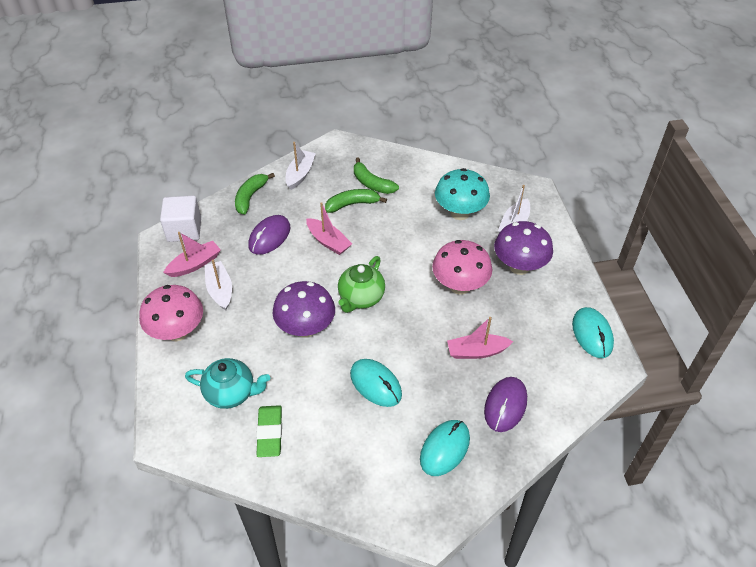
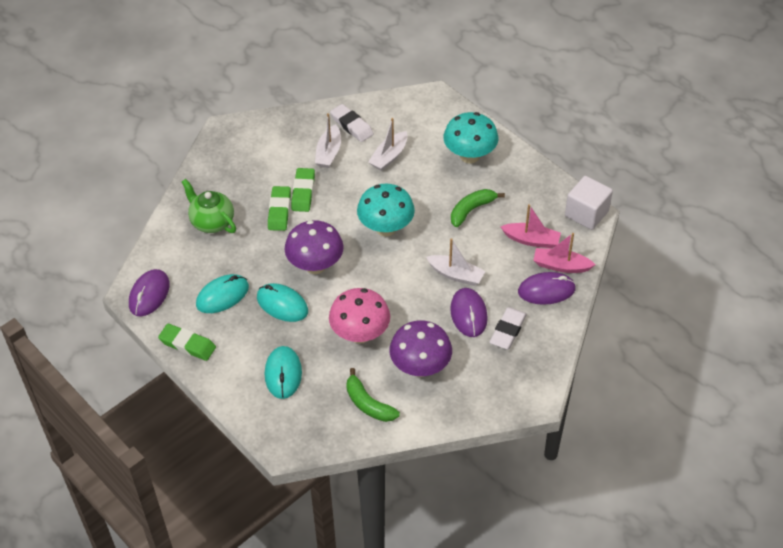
green banana: 3 -> 2
green eraser: 1 -> 3
pink boat: 3 -> 2
pink mushroom: 2 -> 1
purple mouse: 2 -> 3
turquoise mushroom: 1 -> 2
turquoise teapot: 1 -> 0
white eraser: 0 -> 2

